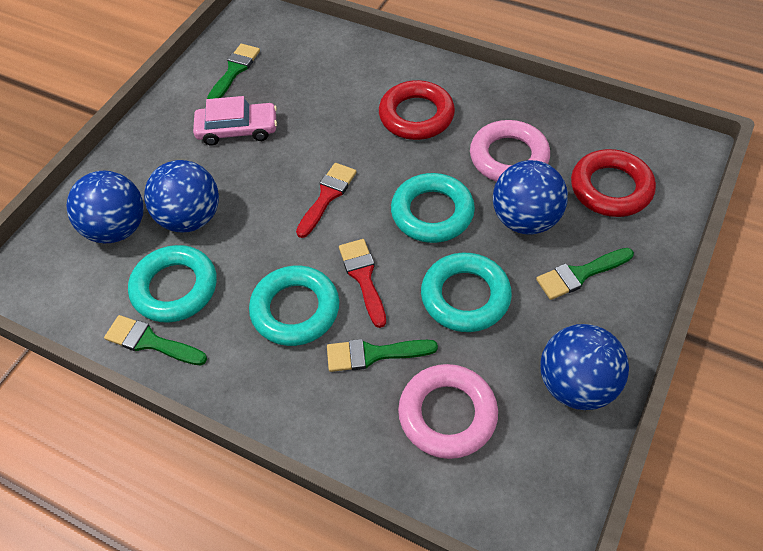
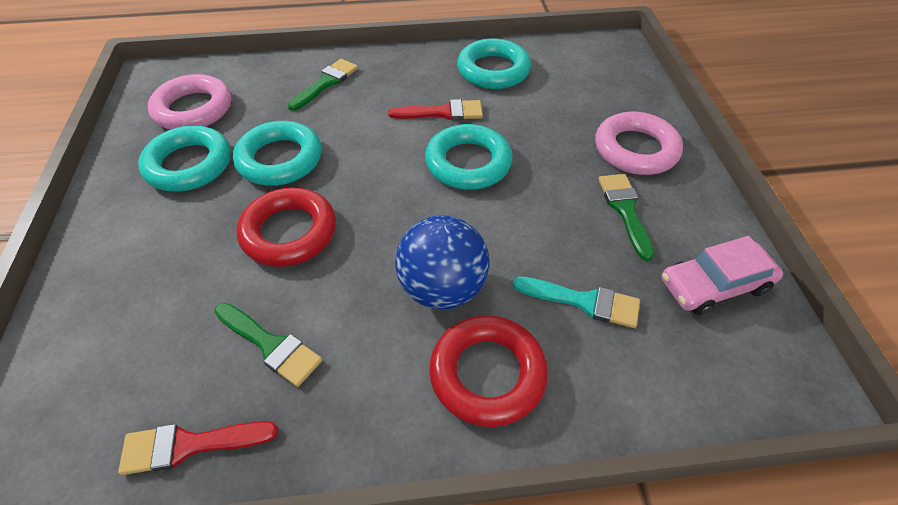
blue ball: 4 -> 1
green brush: 4 -> 3
turquoise brush: 0 -> 1

